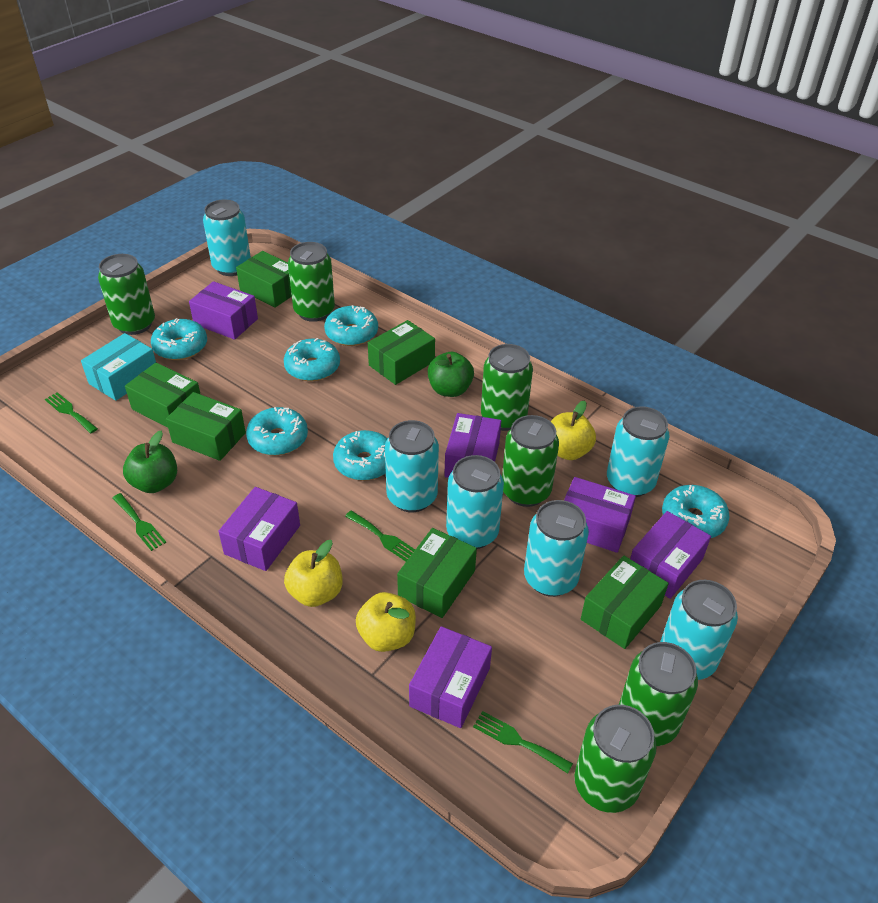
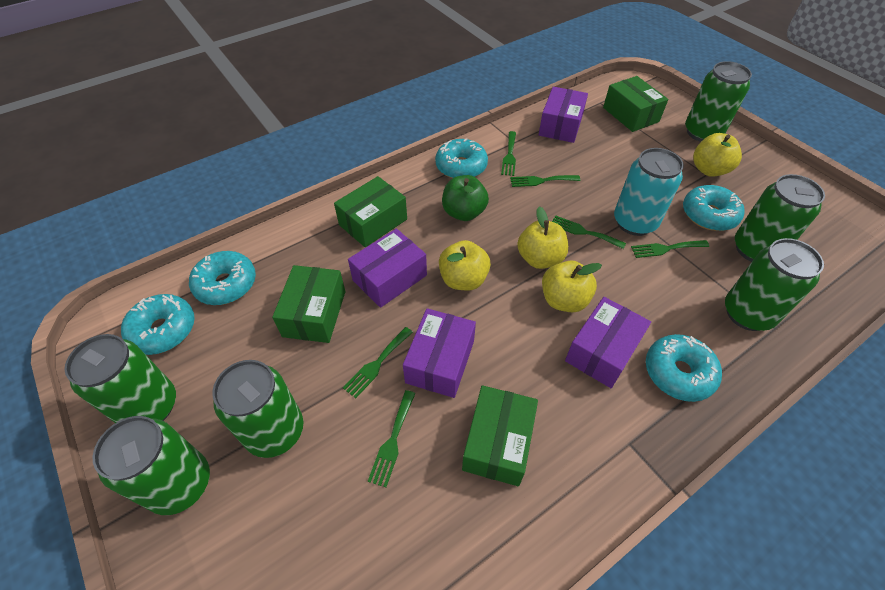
green apple: 2 -> 1
green box: 6 -> 4
green fork: 4 -> 6
purple box: 6 -> 4
turquoise box: 1 -> 0
turquoise can: 6 -> 1
turquoise donut: 6 -> 5
yellow apple: 3 -> 4

